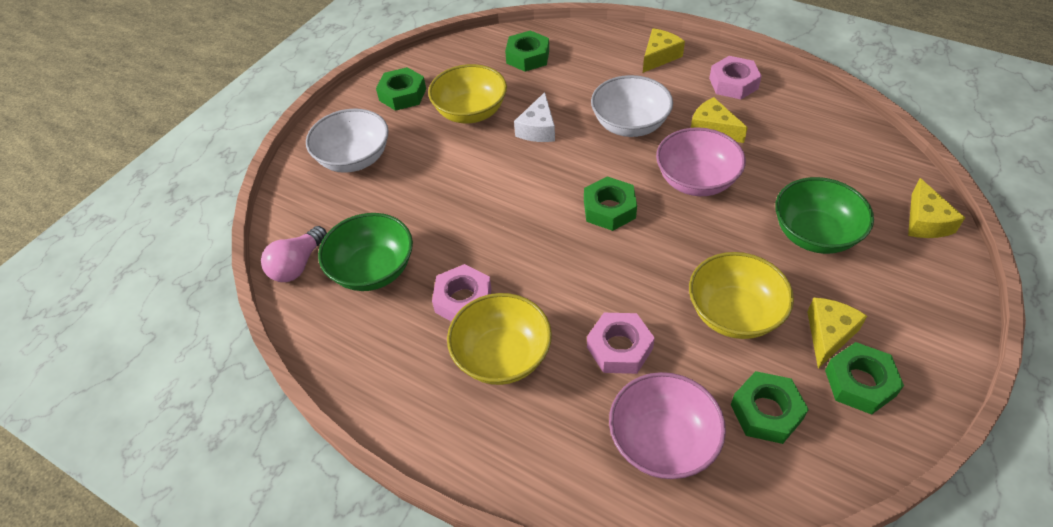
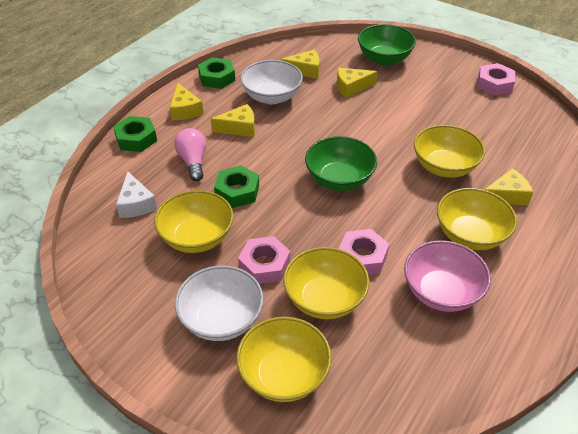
green nut: 5 -> 3
pink bowl: 2 -> 1
yellow bowl: 3 -> 5
yellow cheese: 4 -> 5

